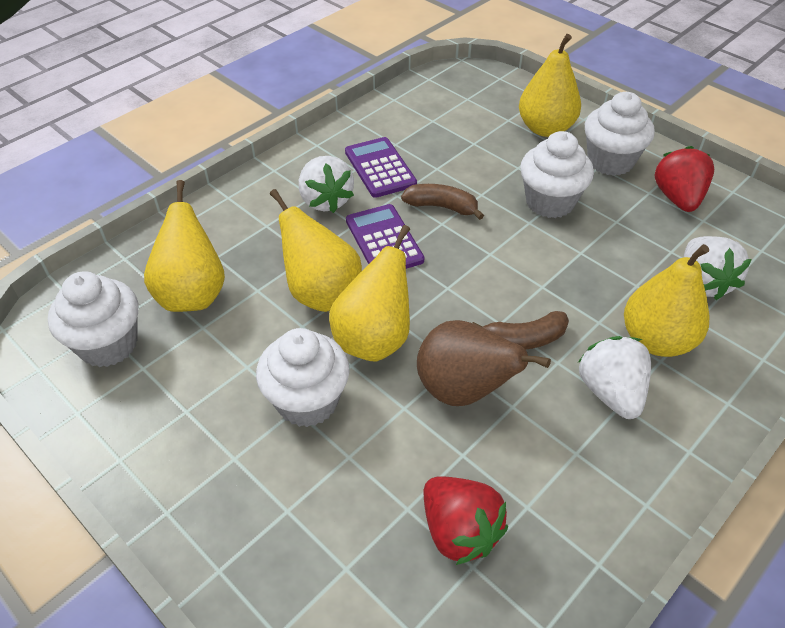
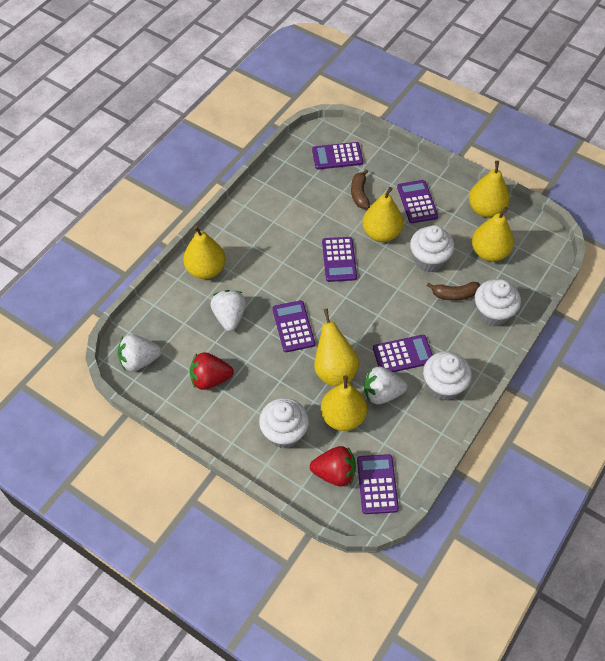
brown pear: 1 -> 0
purple calculator: 2 -> 6
yellow pear: 5 -> 6

